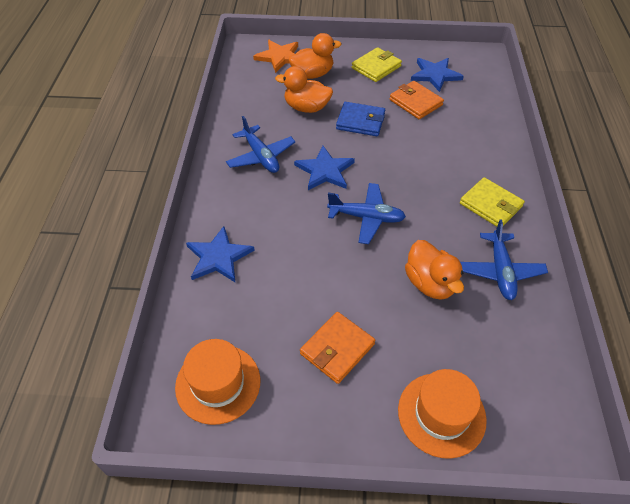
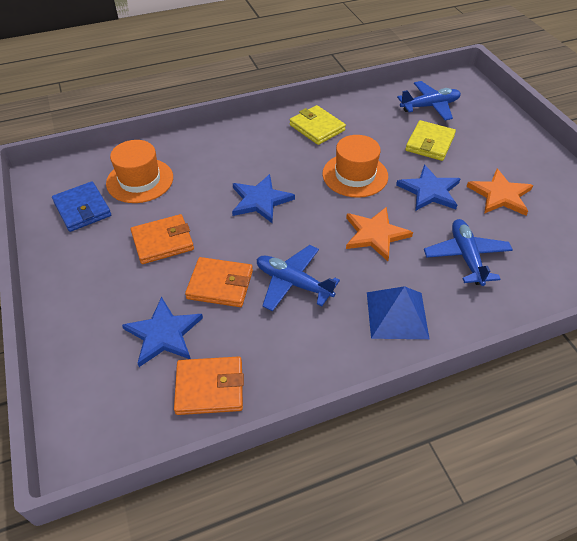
blue pyramid: 0 -> 1
orange duck: 3 -> 0
orange star: 1 -> 2
orange wallet: 2 -> 3

